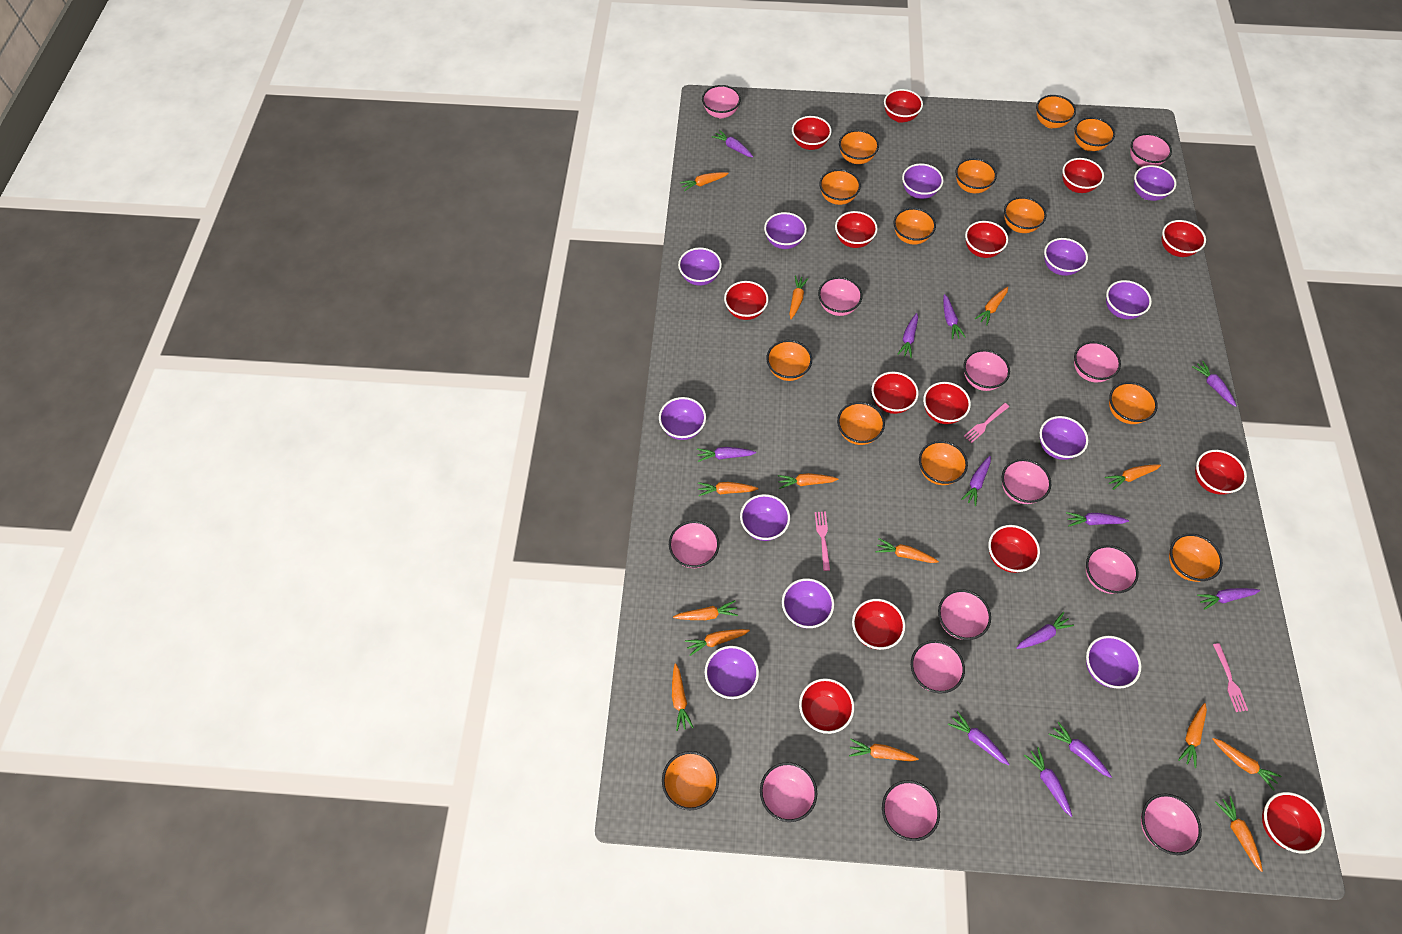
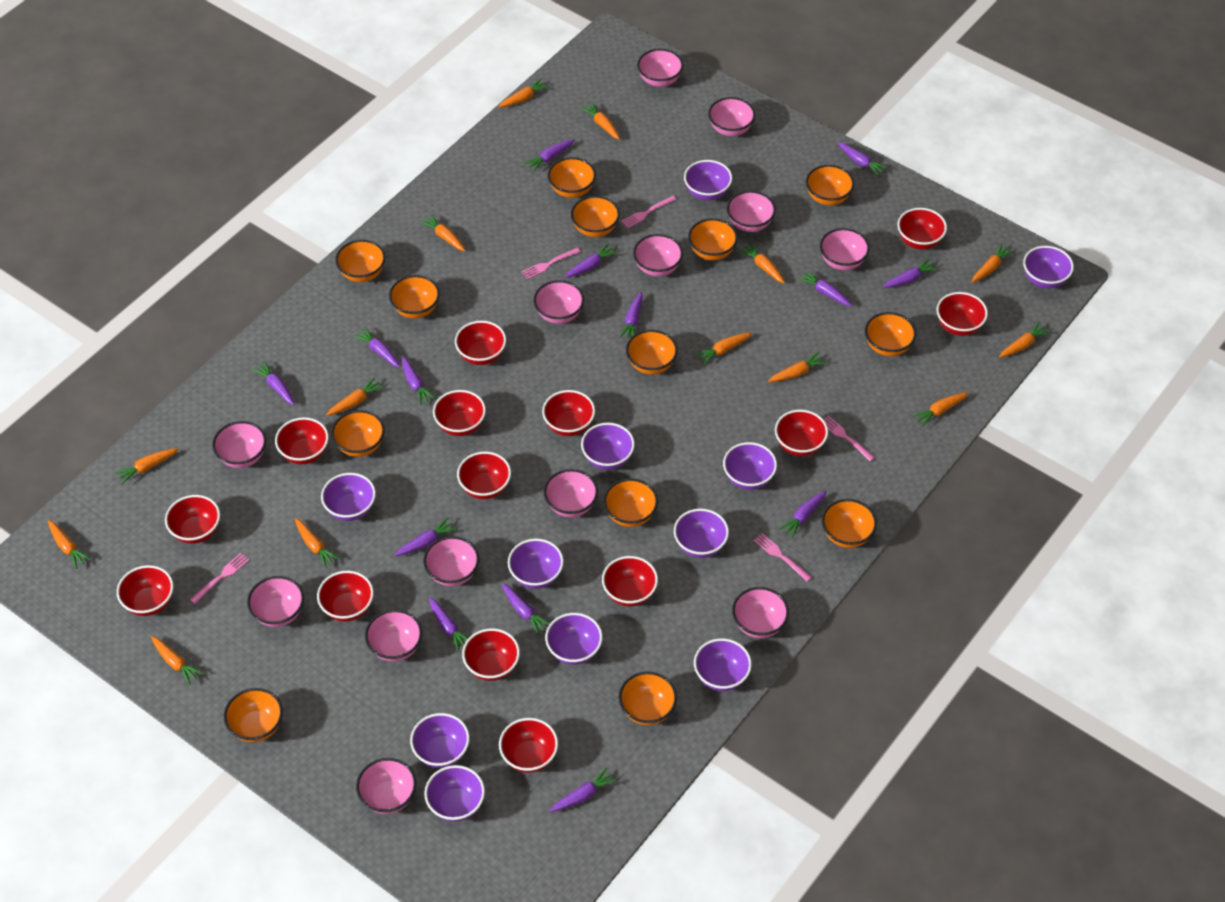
pink fork: 3 -> 5
purple bowl: 12 -> 11
purple carrot: 12 -> 14

